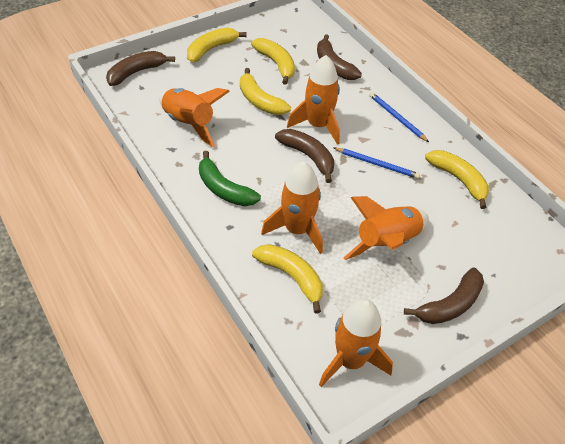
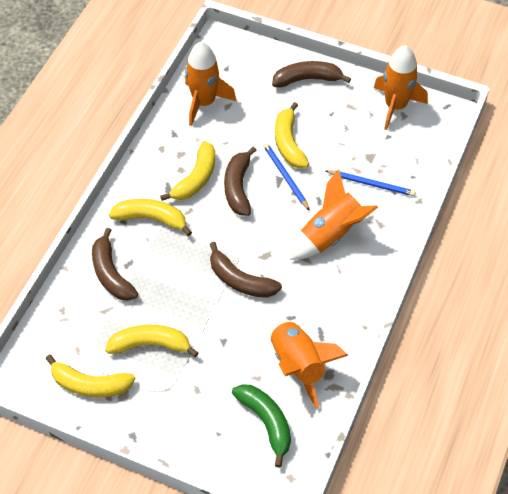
orange rocket: 5 -> 4

